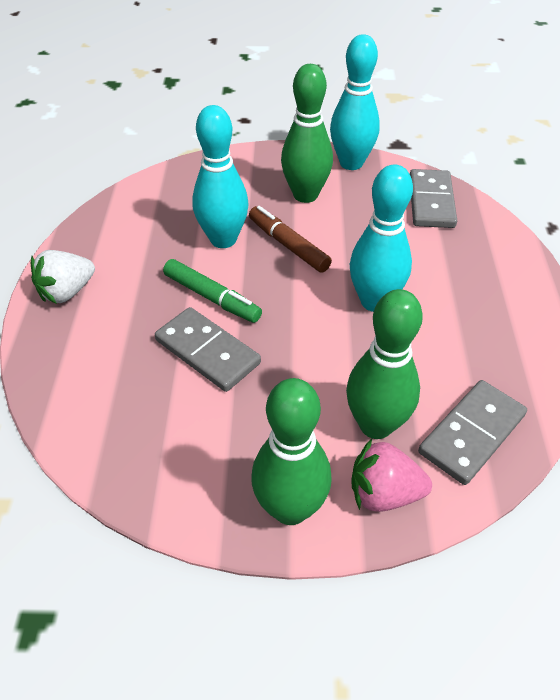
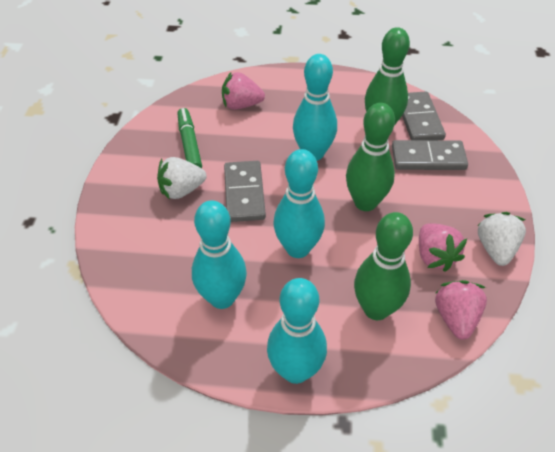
brown marker: 1 -> 0
pink strawberry: 1 -> 3
turquoise bowling pin: 3 -> 4
white strawberry: 1 -> 2

